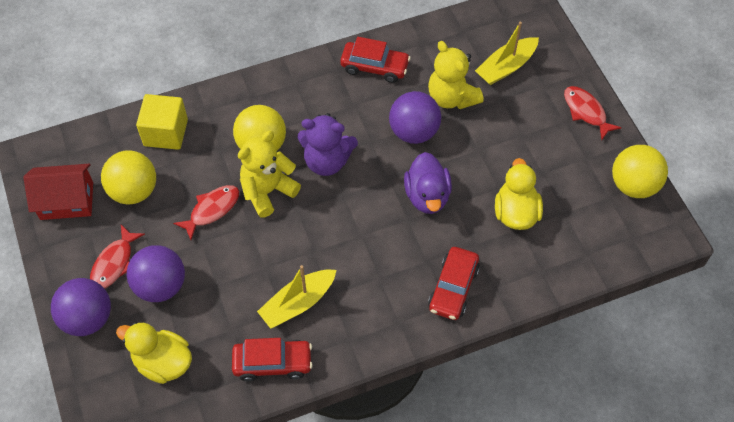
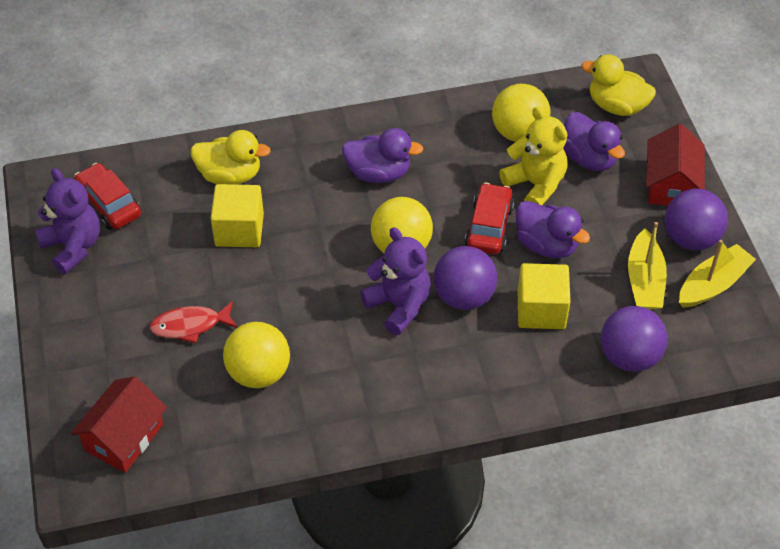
purple duck: 1 -> 3
purple teddy bear: 1 -> 2
red car: 3 -> 2
red fish: 3 -> 1
red house: 1 -> 2
yellow cube: 1 -> 2
yellow teddy bear: 2 -> 1

